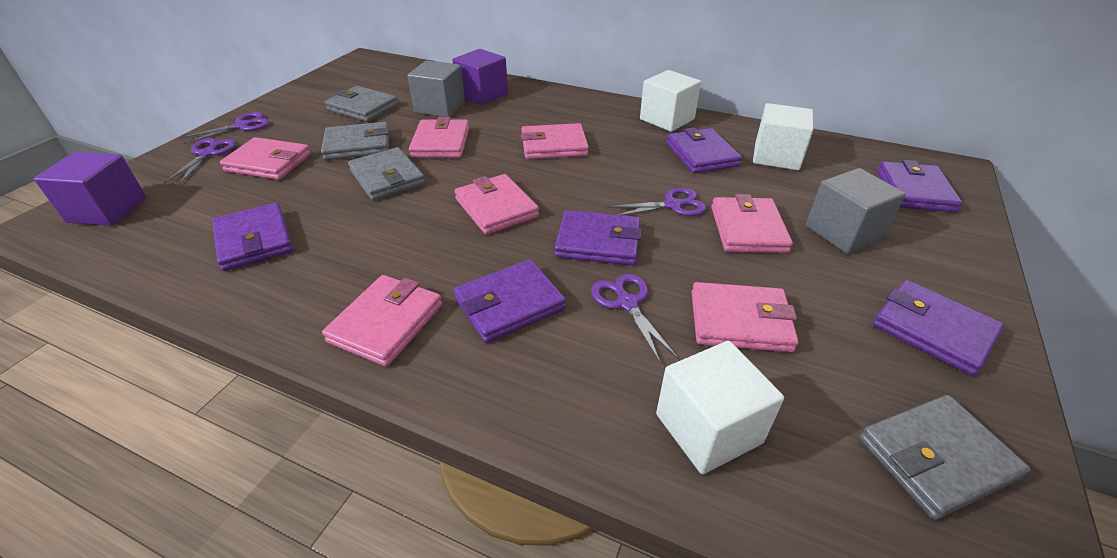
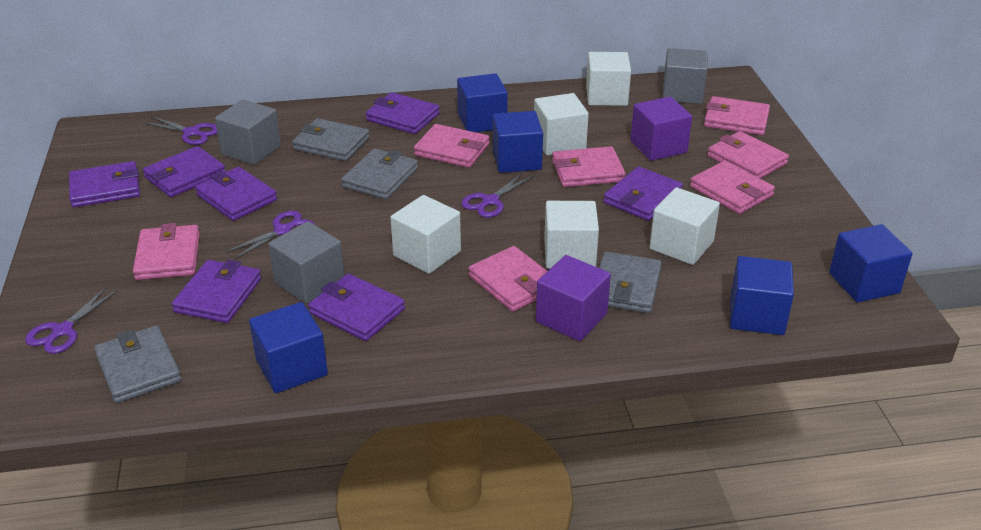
blue cube: 0 -> 5
grey cube: 2 -> 3
purple wallet: 6 -> 7
white cube: 3 -> 5

